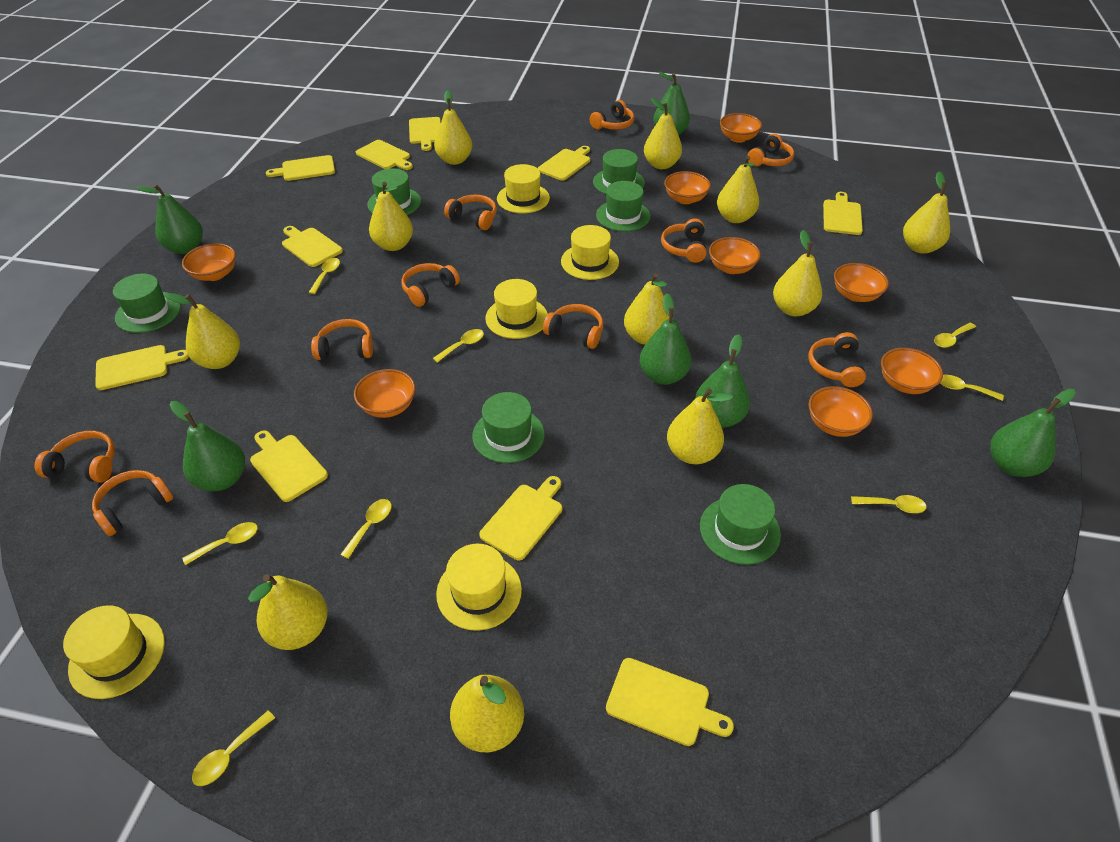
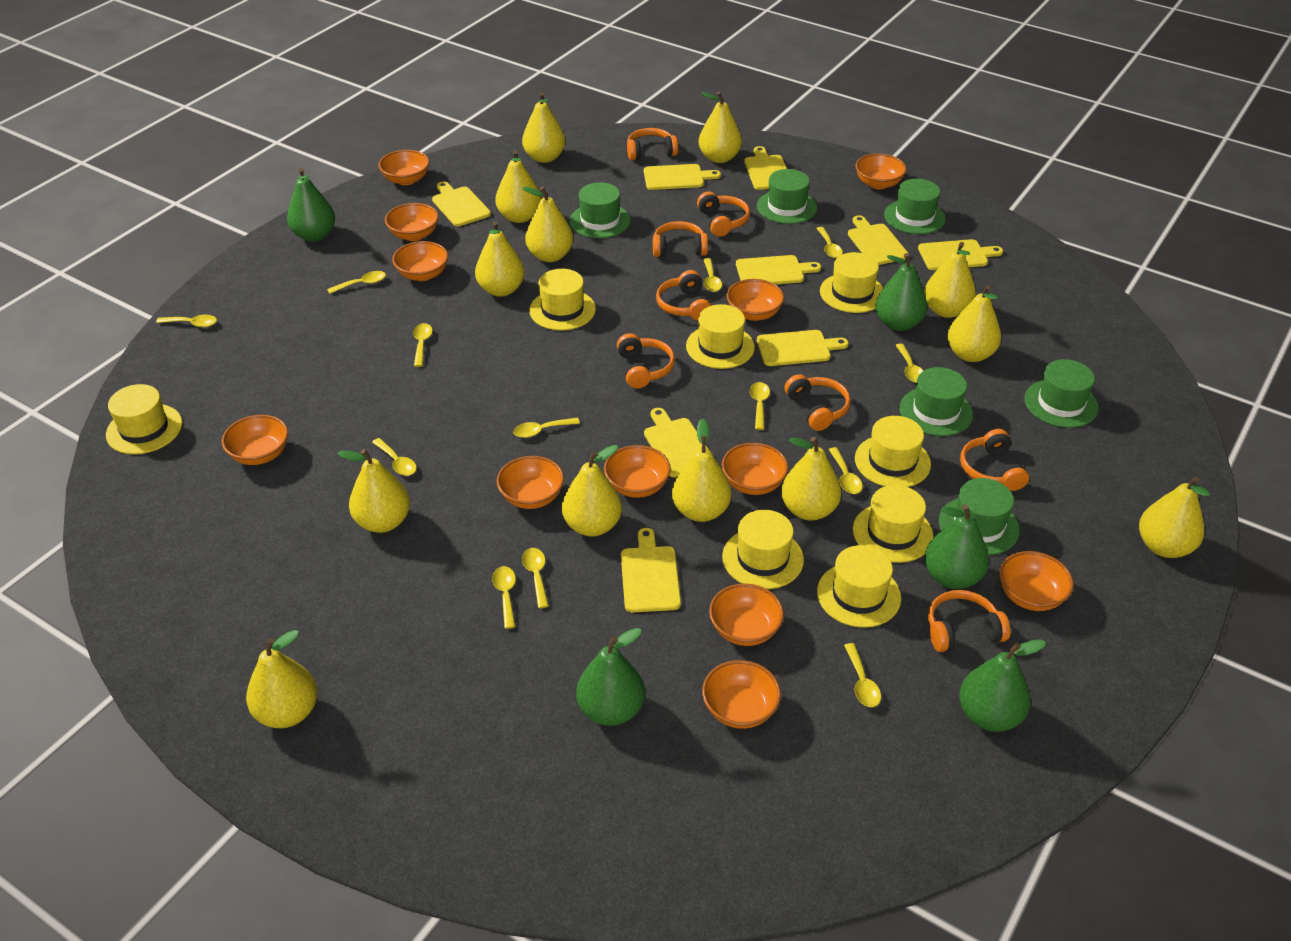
green pear: 6 -> 5
orange bowl: 8 -> 12
orange headphones: 10 -> 8
yellow cutting board: 10 -> 9
yellow hat: 5 -> 8
yellow pear: 11 -> 13
yellow spoon: 8 -> 13

